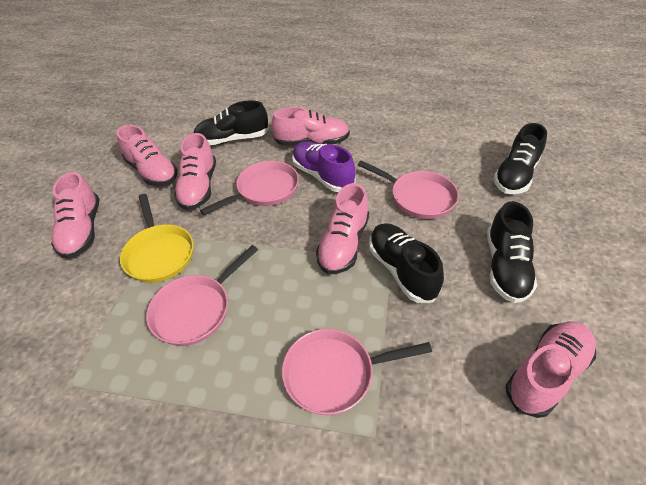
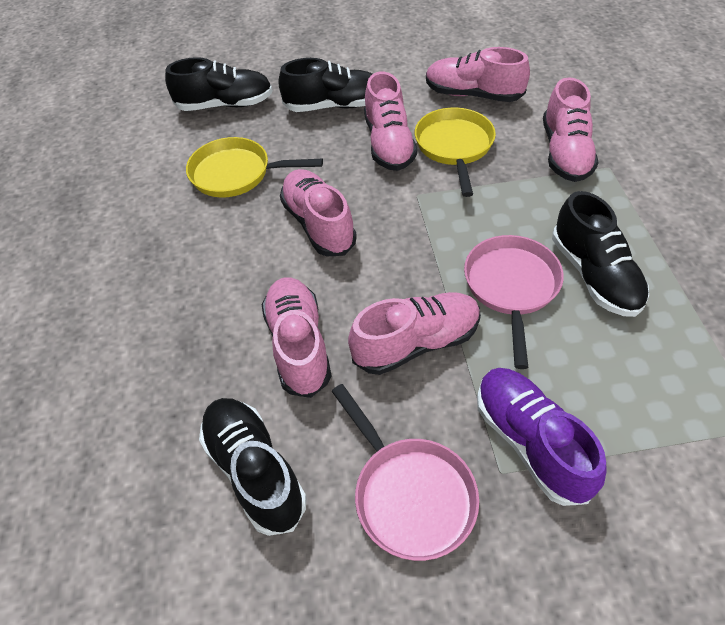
pink pan: 4 -> 2
yellow pan: 1 -> 2

